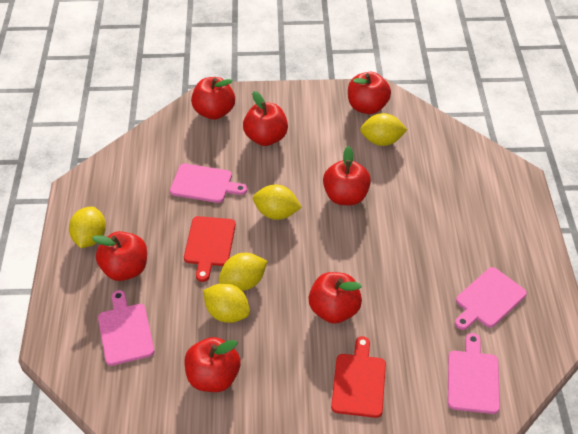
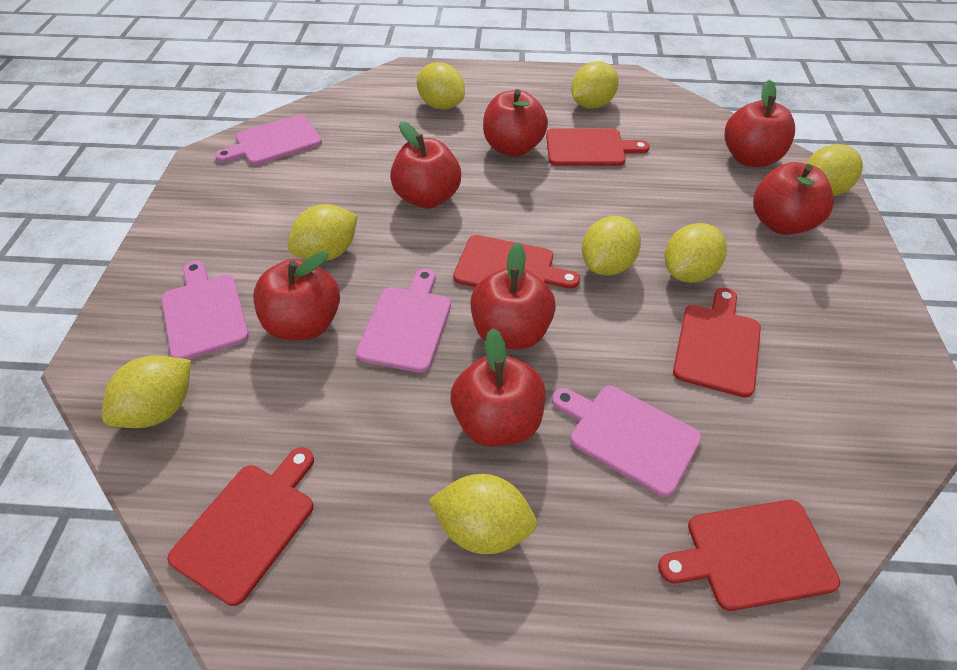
red cutting board: 2 -> 5
yellow lemon: 5 -> 8

